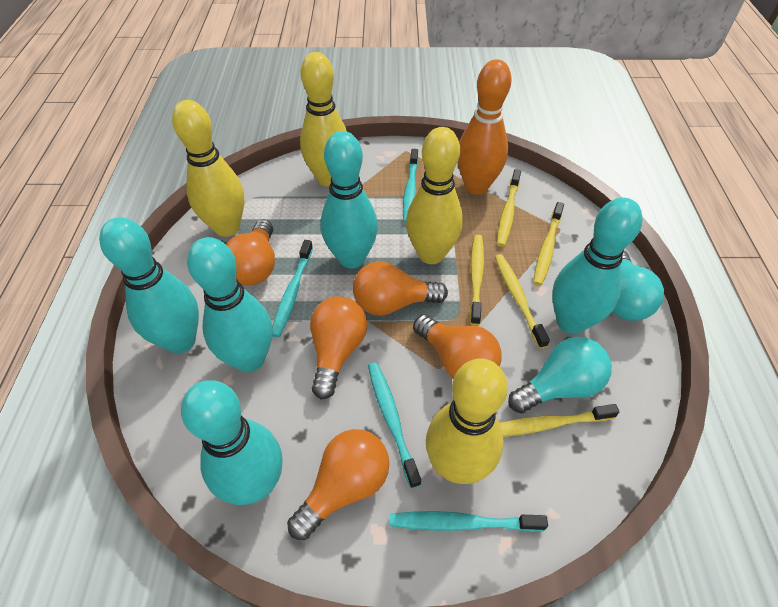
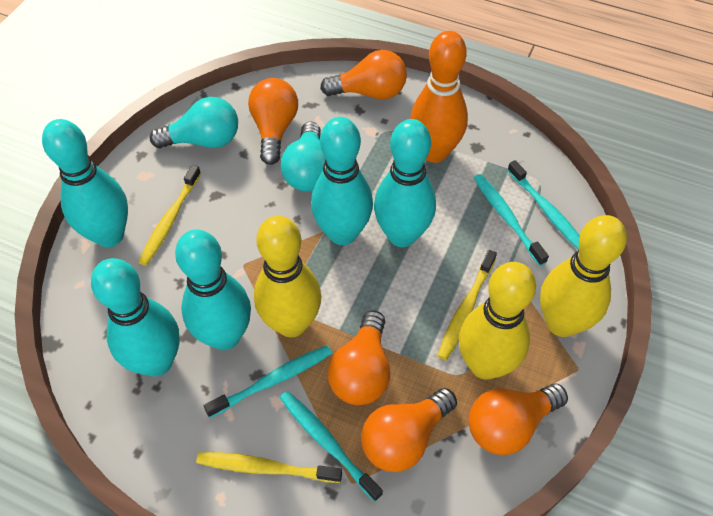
yellow bowling pin: 4 -> 3
yellow toothbrush: 5 -> 3

